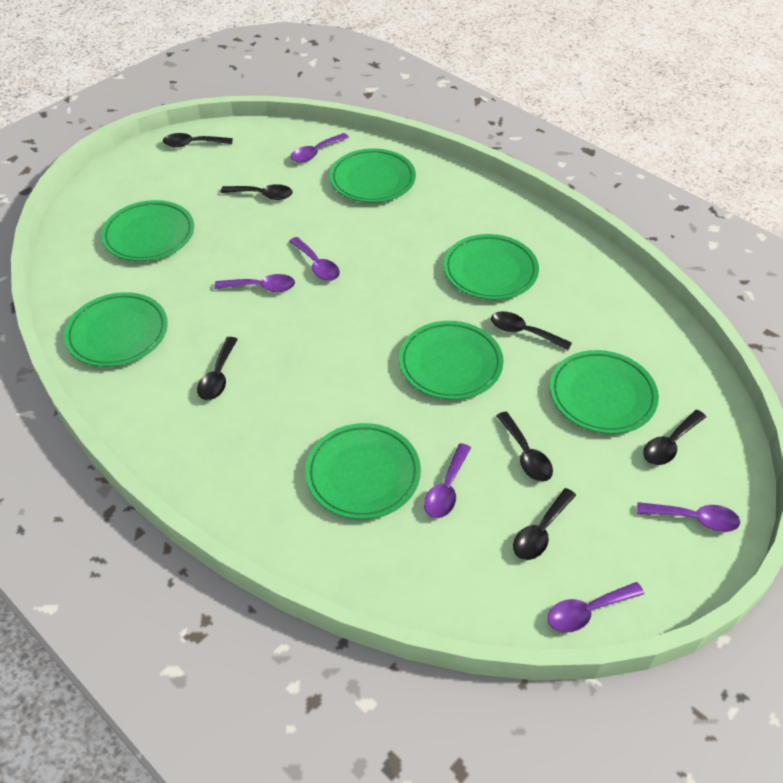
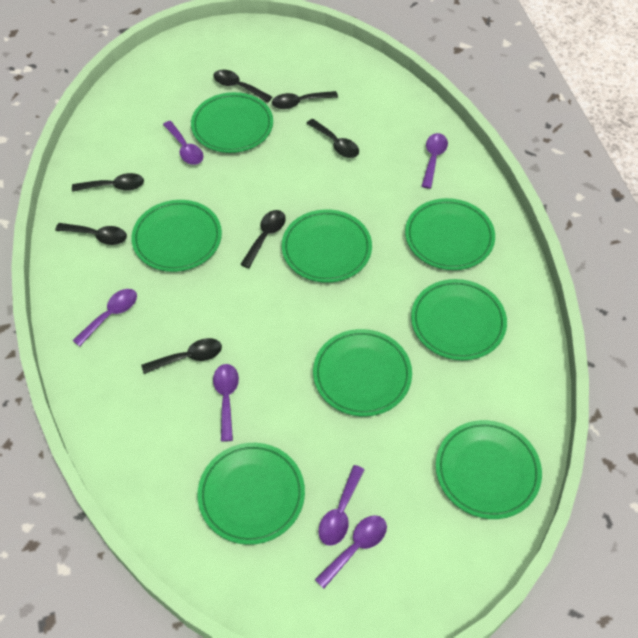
green plate: 7 -> 8

